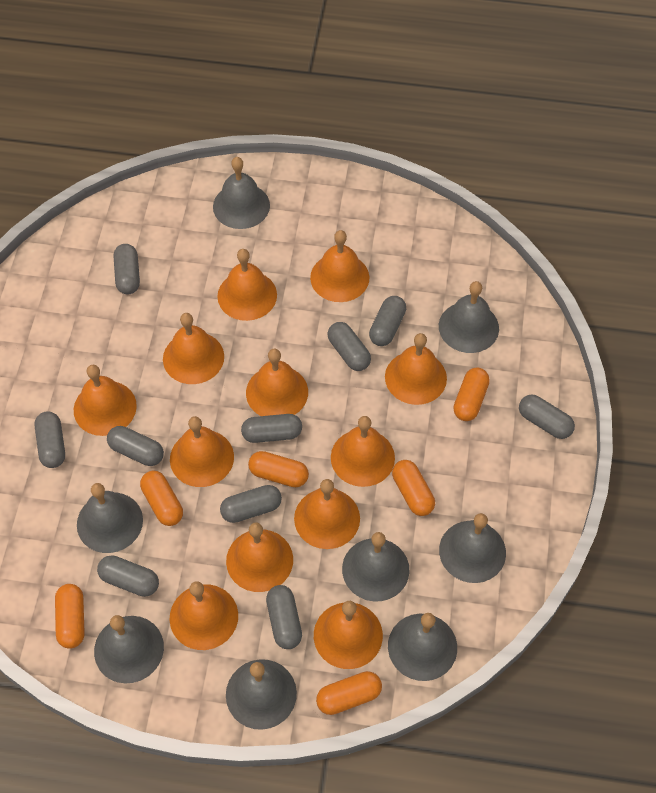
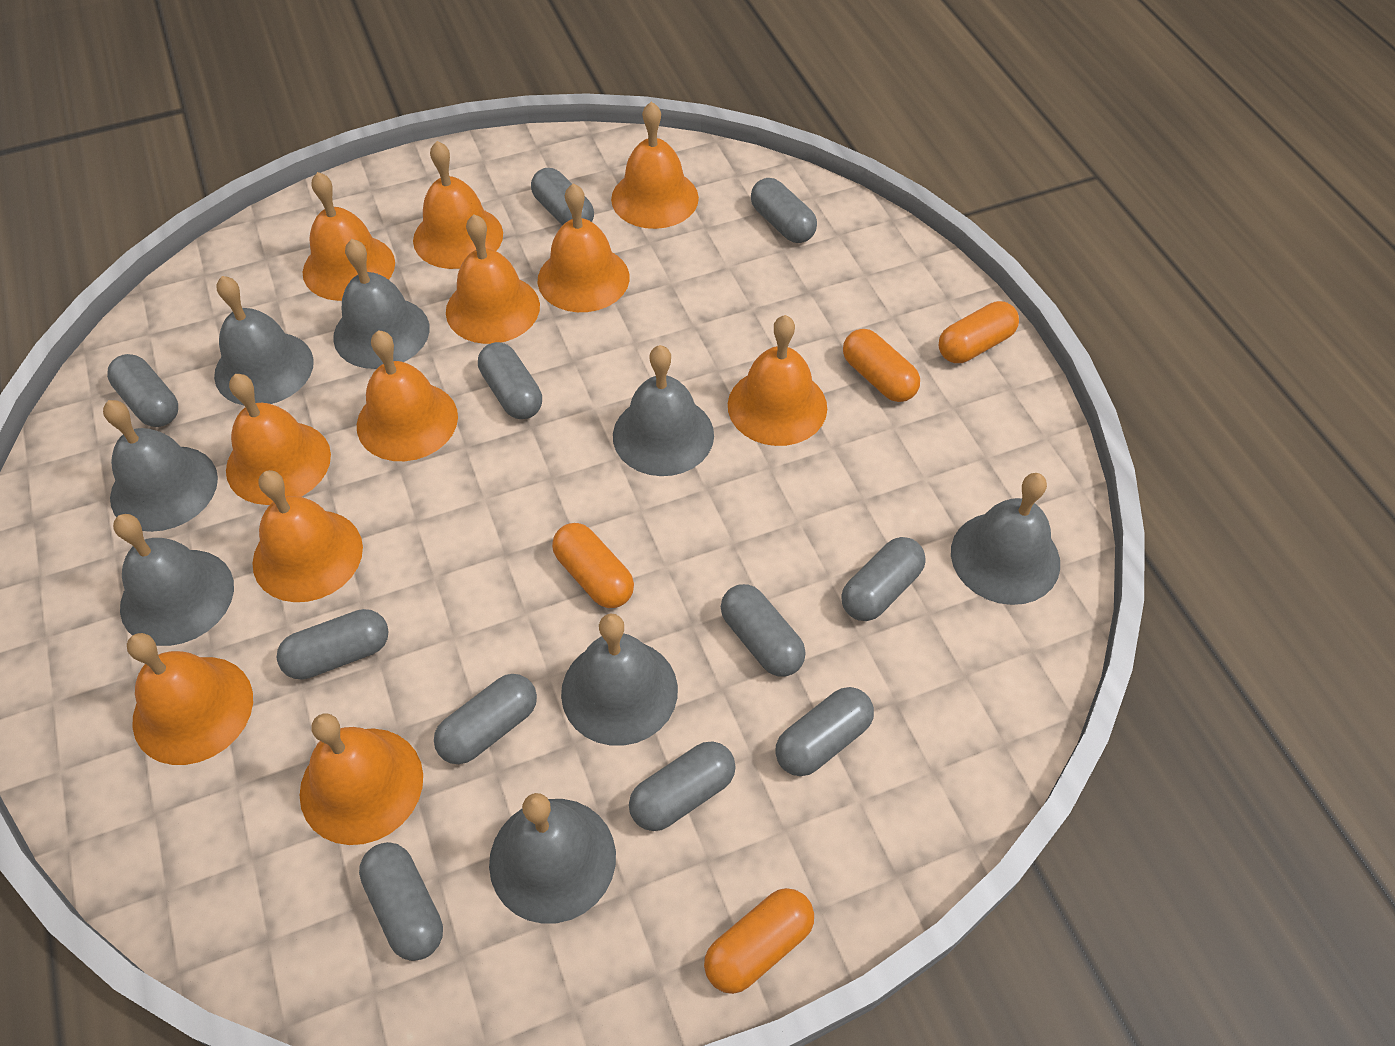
grey capsule: 10 -> 11
orange bell: 12 -> 11
orange capsule: 6 -> 4

